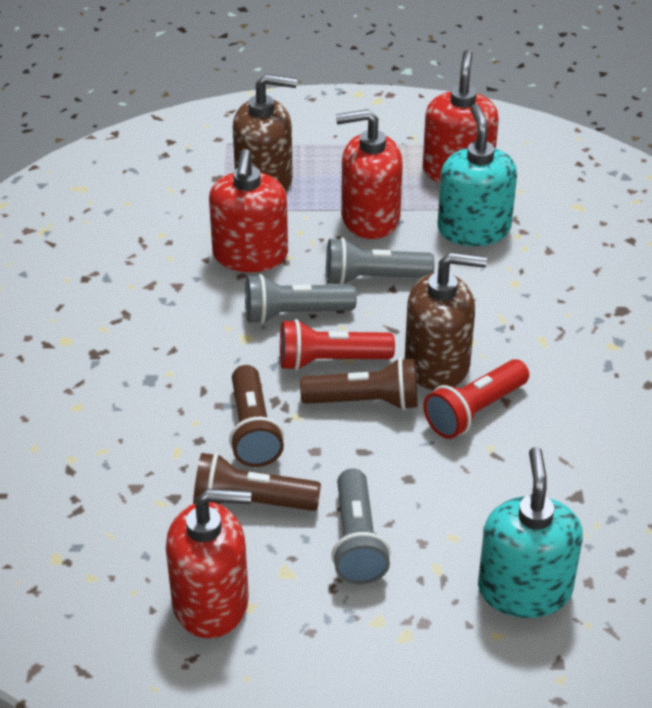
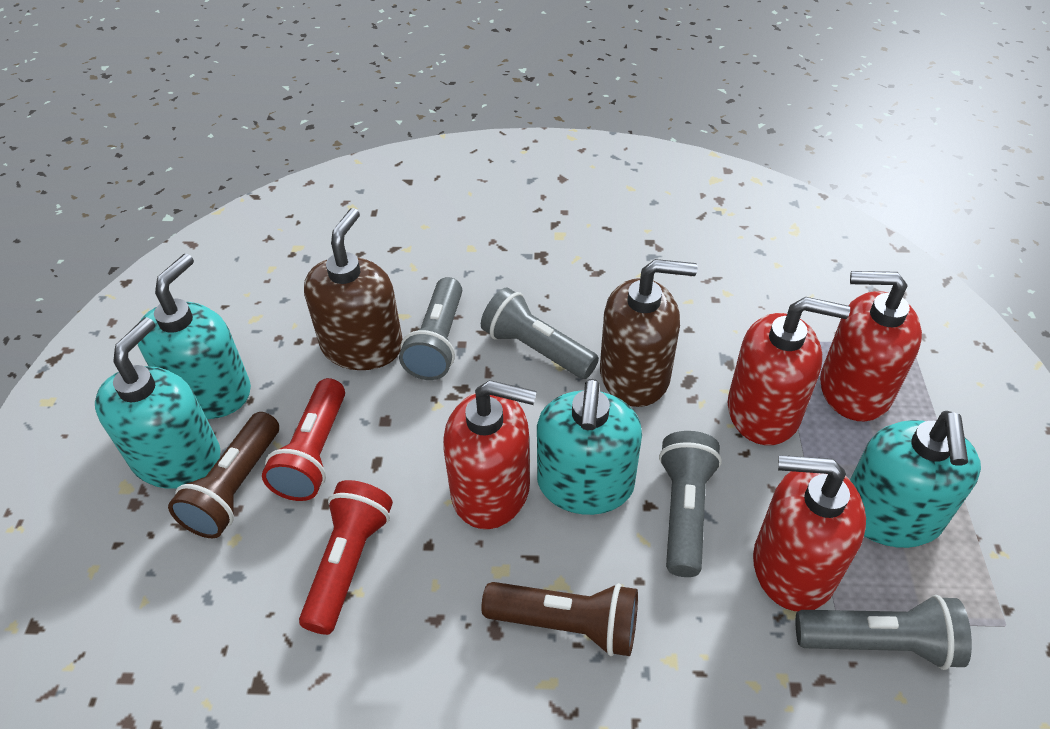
brown flashlight: 3 -> 2
grey flashlight: 3 -> 4
turquoise soap dispenser: 2 -> 4

